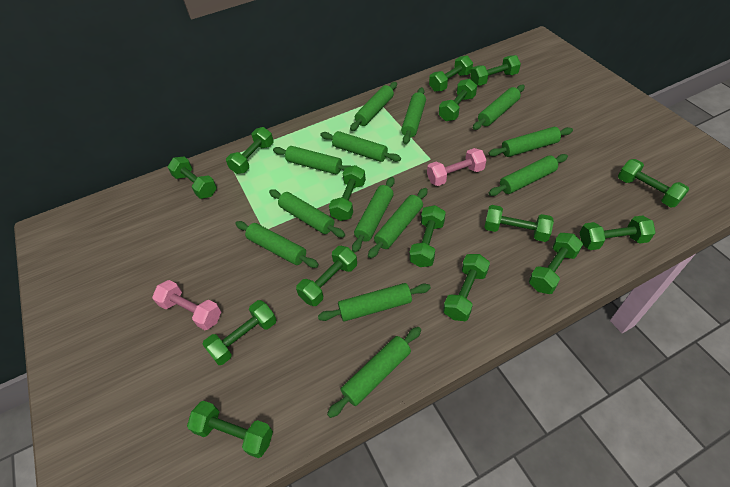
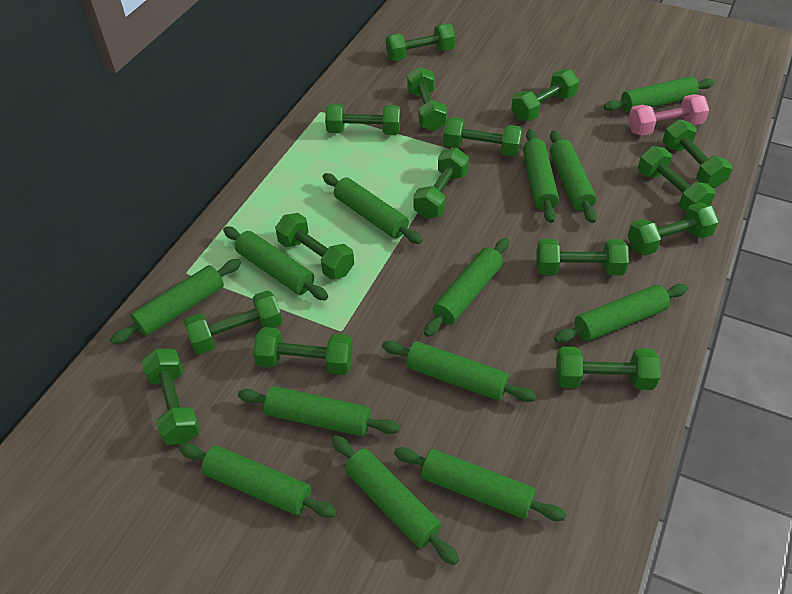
pink dumbbell: 2 -> 1

